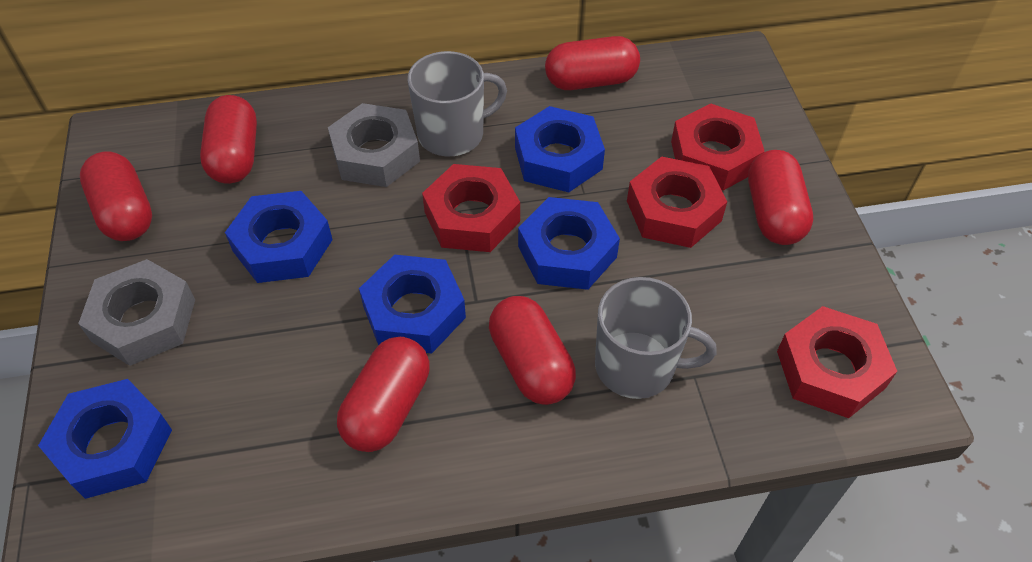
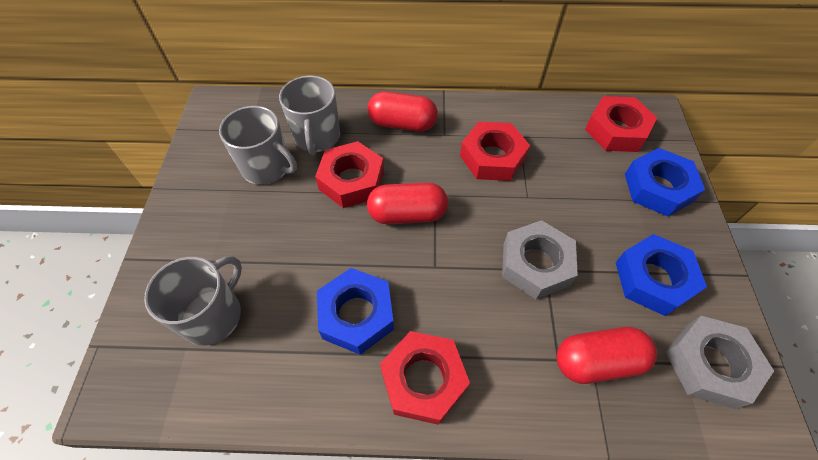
blue nut: 5 -> 3
grey mug: 2 -> 3
red capsule: 6 -> 3

